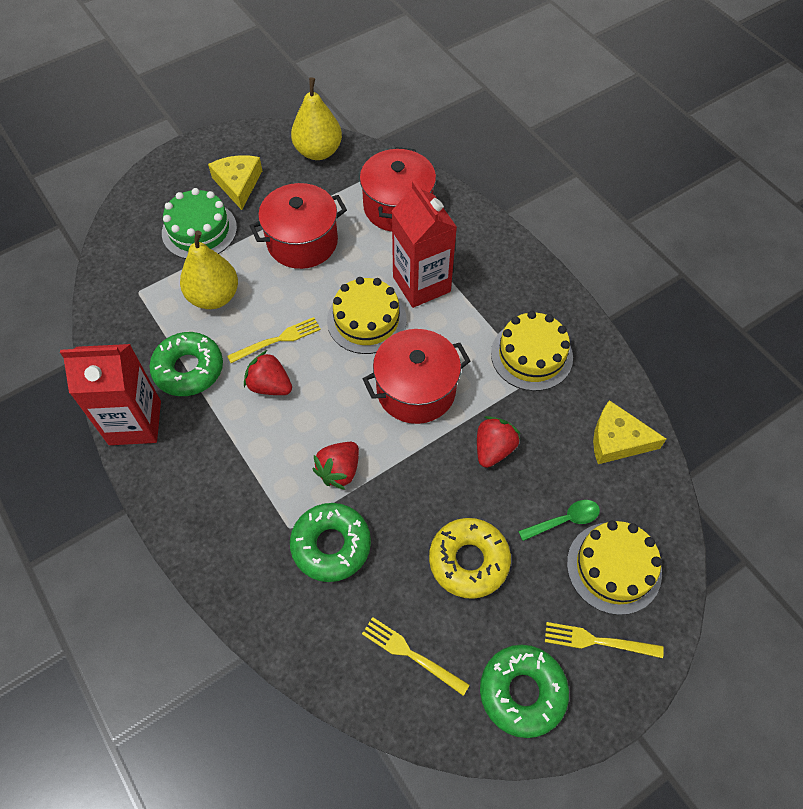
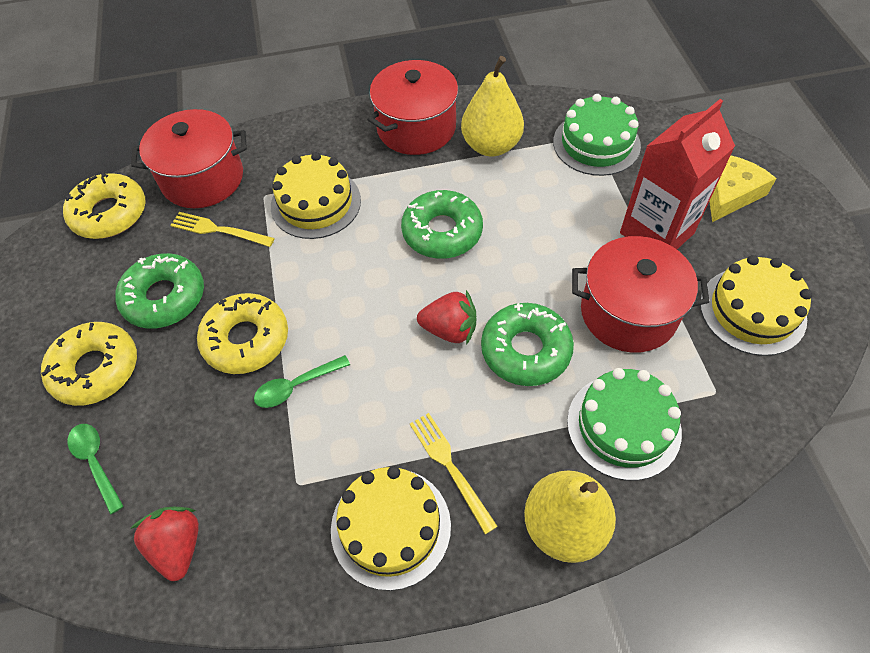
green cake: 1 -> 2
green spoon: 1 -> 2
red carton: 2 -> 1
red strawberry: 3 -> 2
yellow cheese: 2 -> 1
yellow donut: 1 -> 3
yellow fork: 3 -> 2

